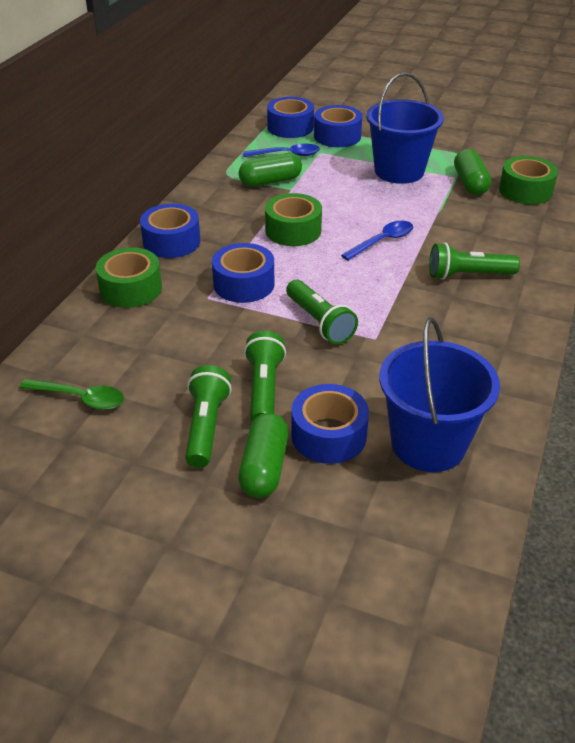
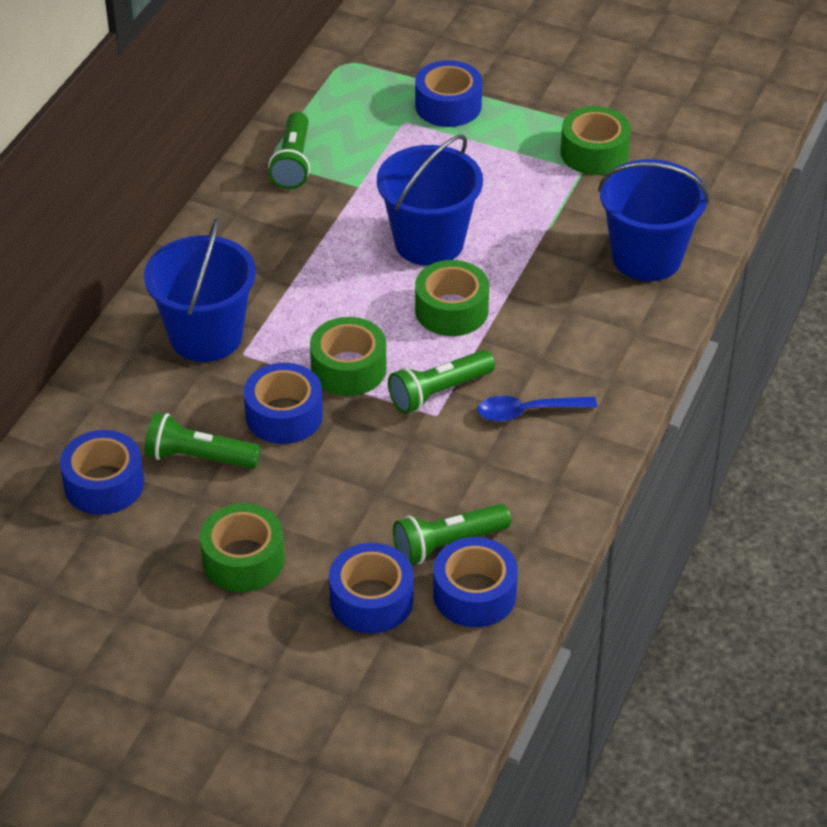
blue bucket: 2 -> 3
blue spoon: 2 -> 1
green capsule: 3 -> 0
green spoon: 1 -> 0
green tape: 3 -> 4

